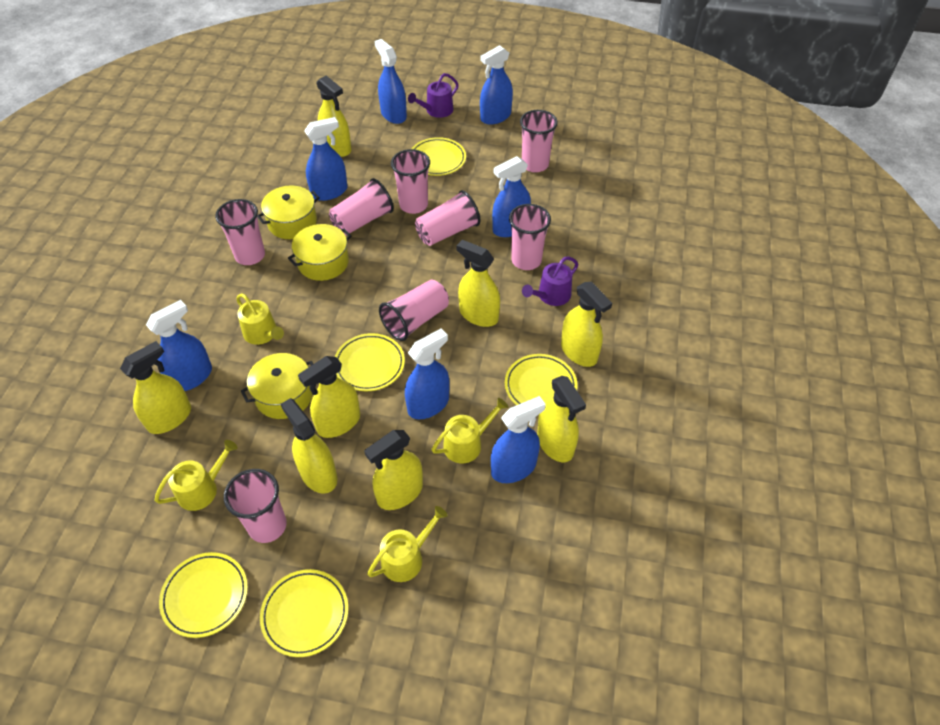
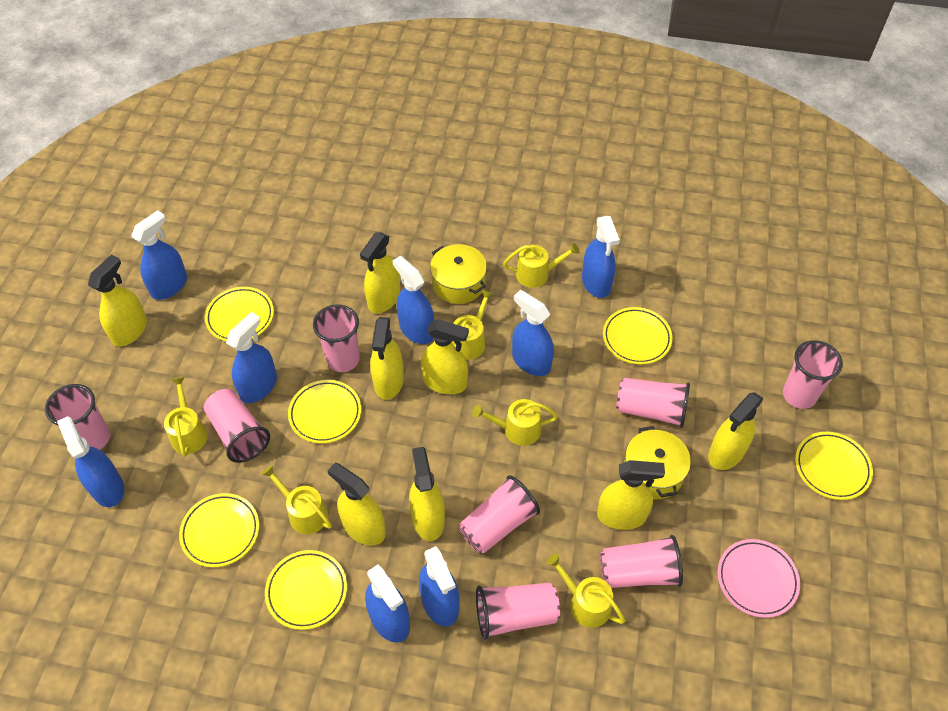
blue spray bottle: 7 -> 8
pink plate: 0 -> 1
purple watering can: 2 -> 0
yellow plate: 5 -> 6
yellow pot: 3 -> 2
yellow watering can: 4 -> 6

